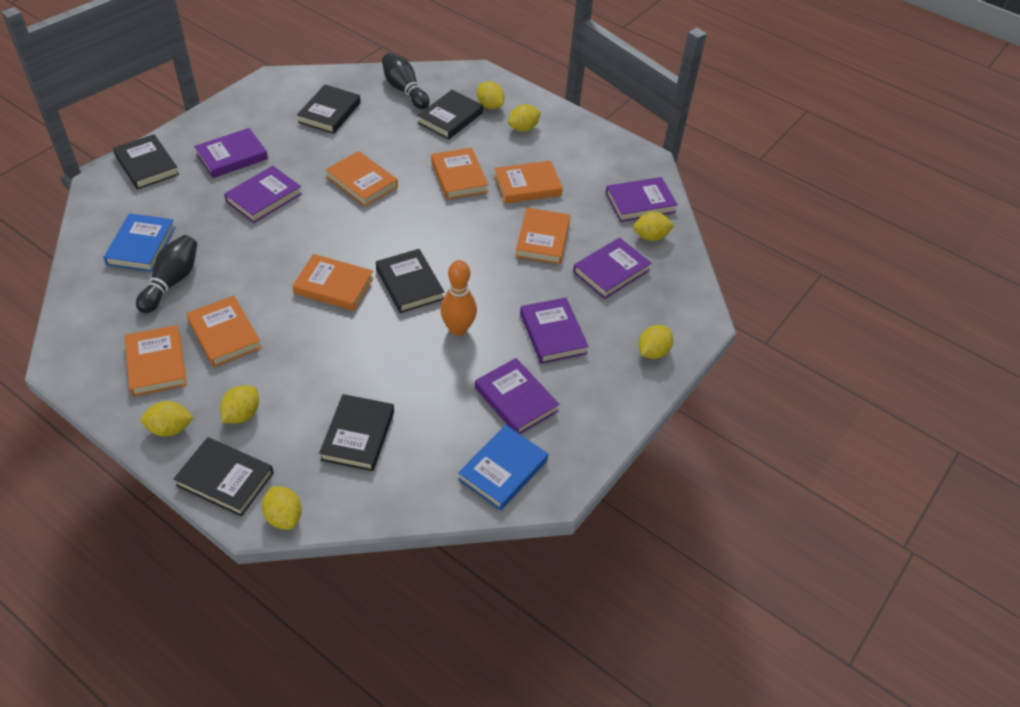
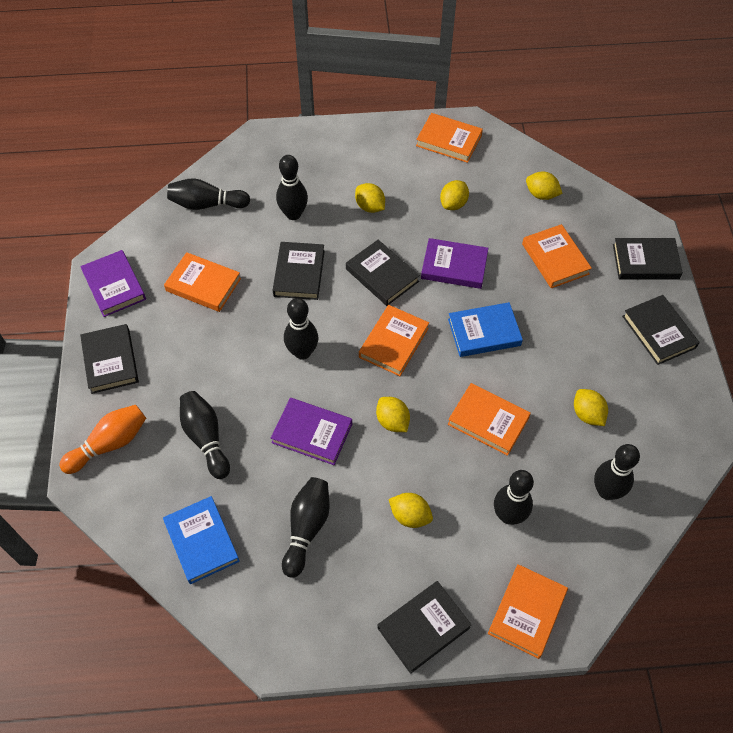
black bowling pin: 2 -> 7
orange book: 7 -> 6
purple book: 6 -> 3
yellow lemon: 7 -> 6

